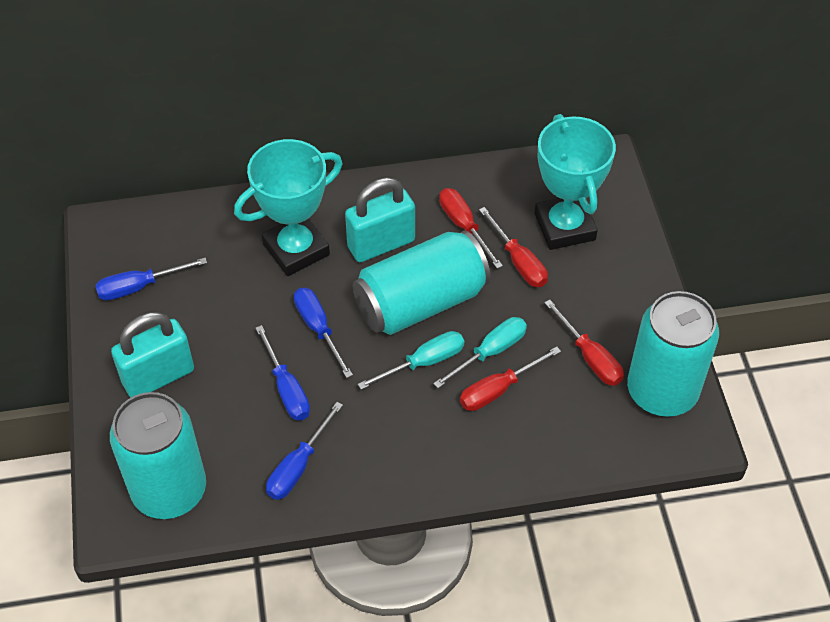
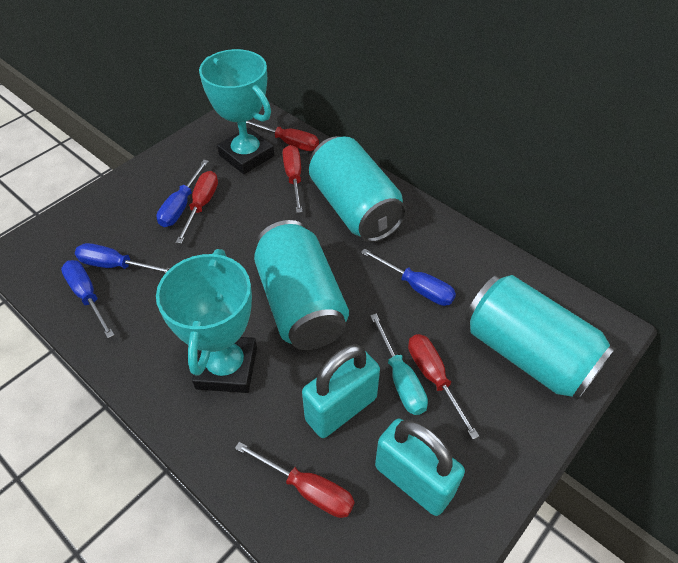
red screwdriver: 4 -> 5
turquoise screwdriver: 2 -> 1

